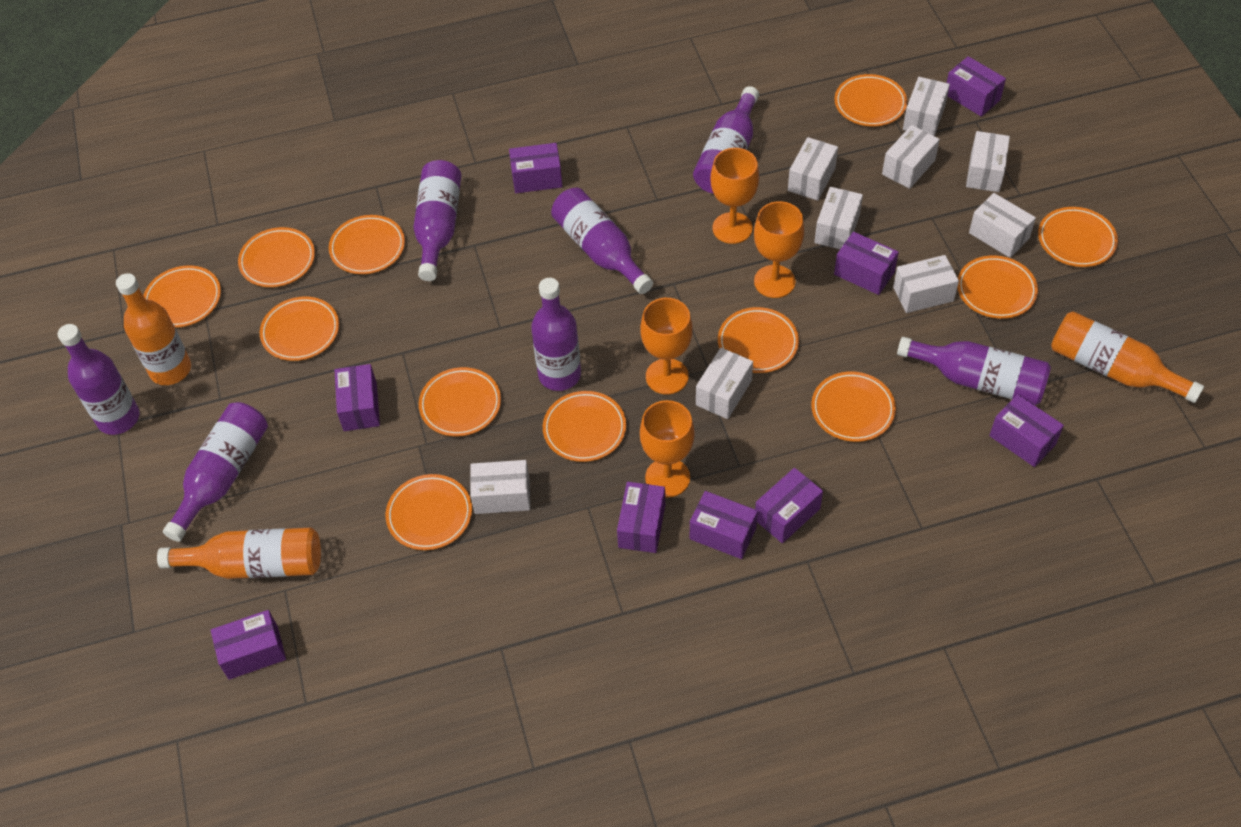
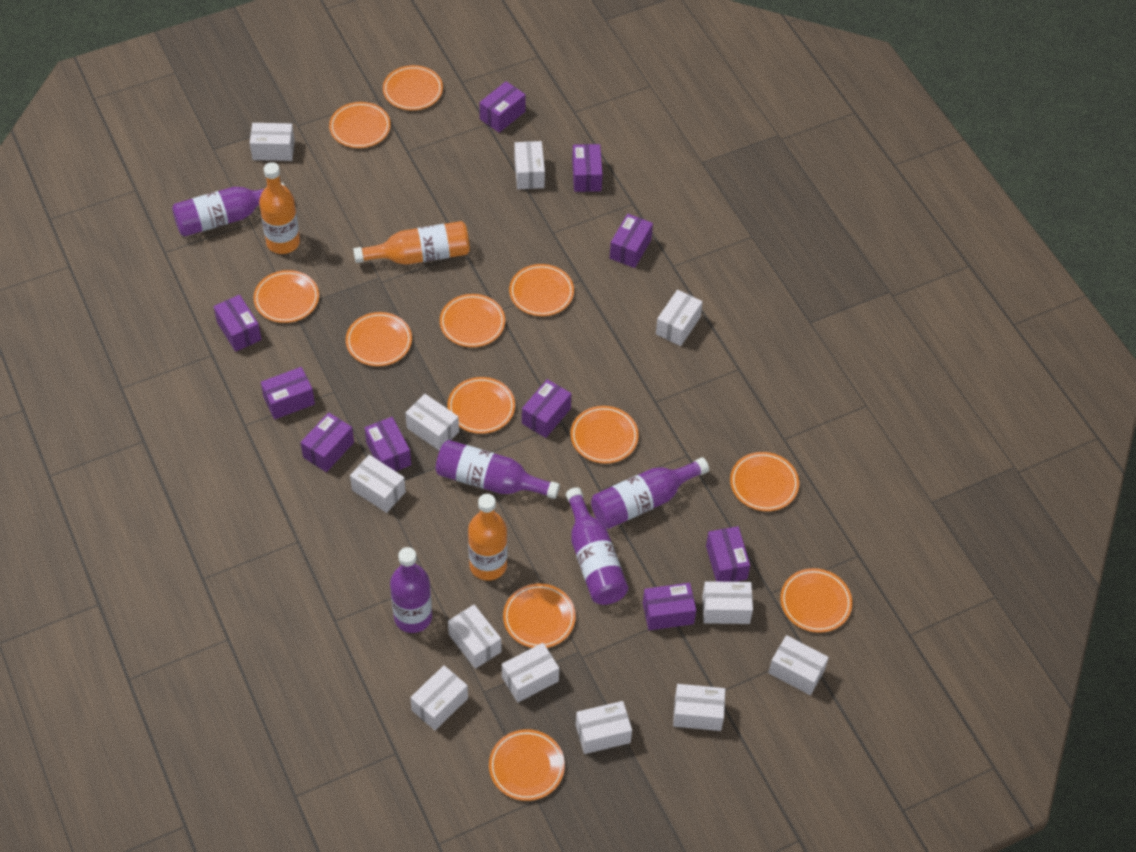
orange goblet: 4 -> 0
purple bottle: 7 -> 5
purple box: 9 -> 10
white box: 9 -> 12

